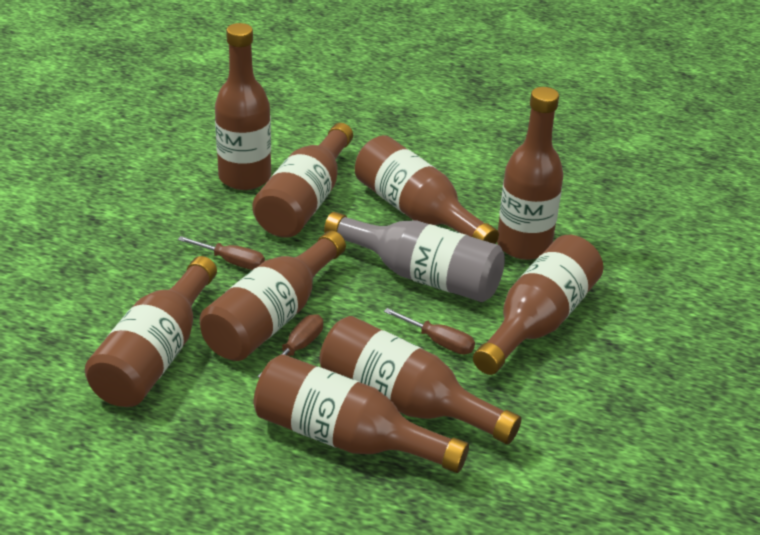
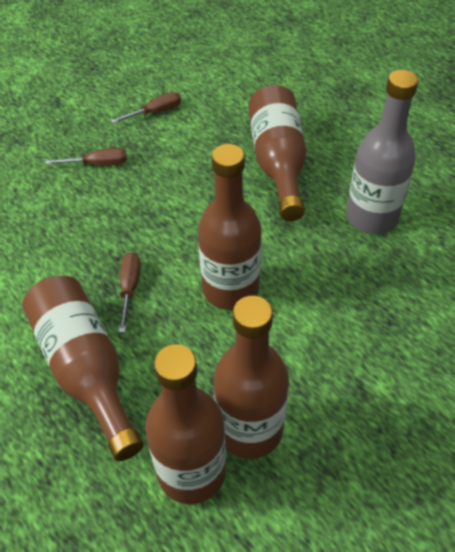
brown bottle: 9 -> 5

